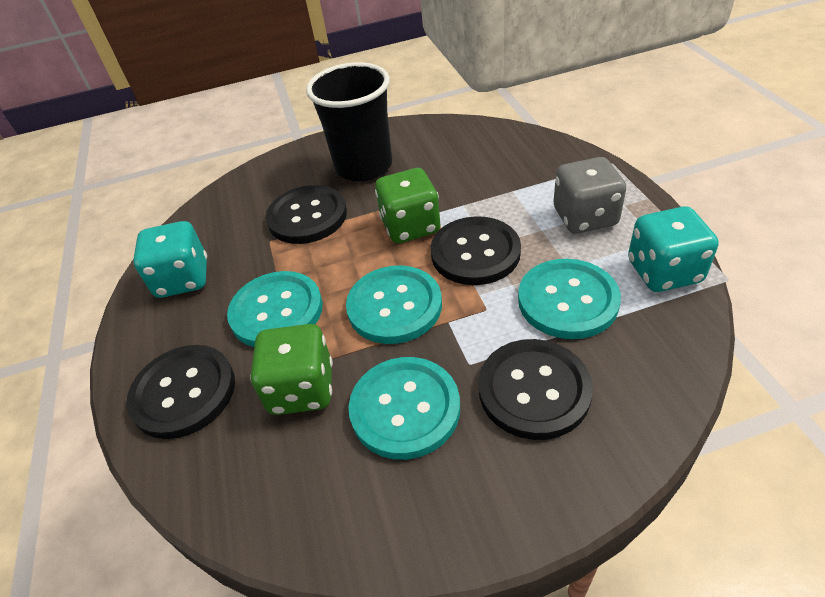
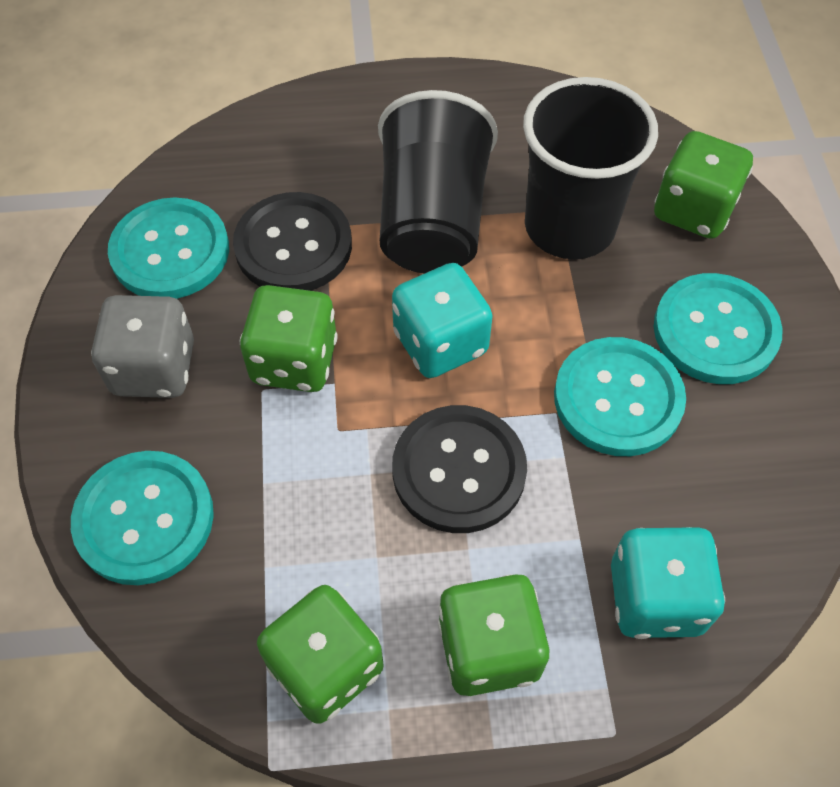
black button: 4 -> 2
black cup: 1 -> 2
green dice: 2 -> 4

